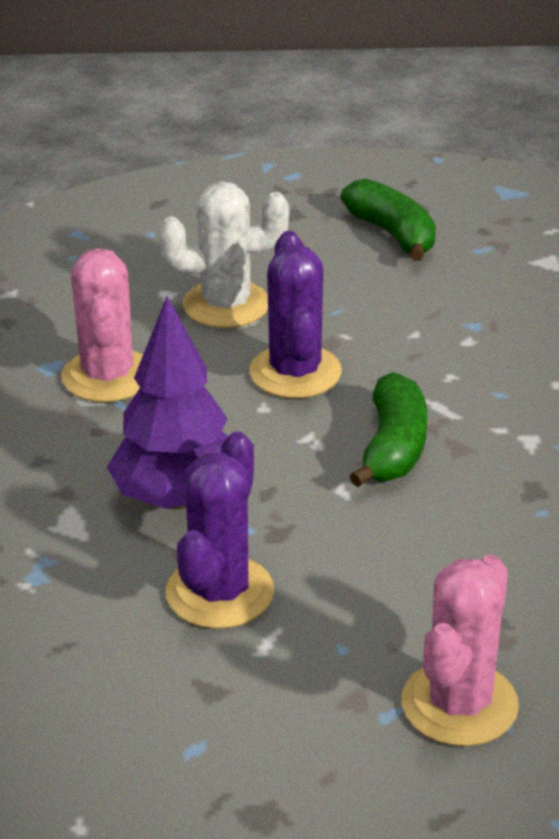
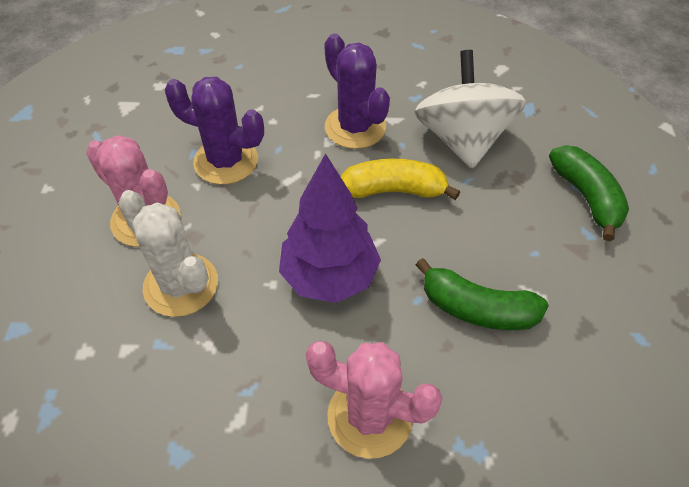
white spinning top: 0 -> 1
yellow banana: 0 -> 1

